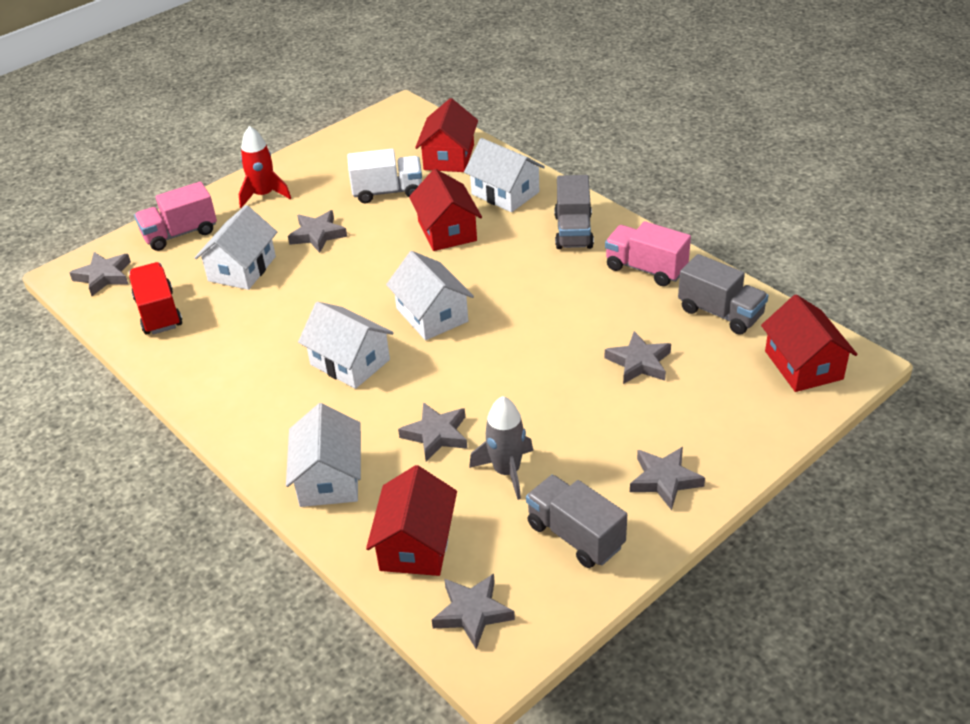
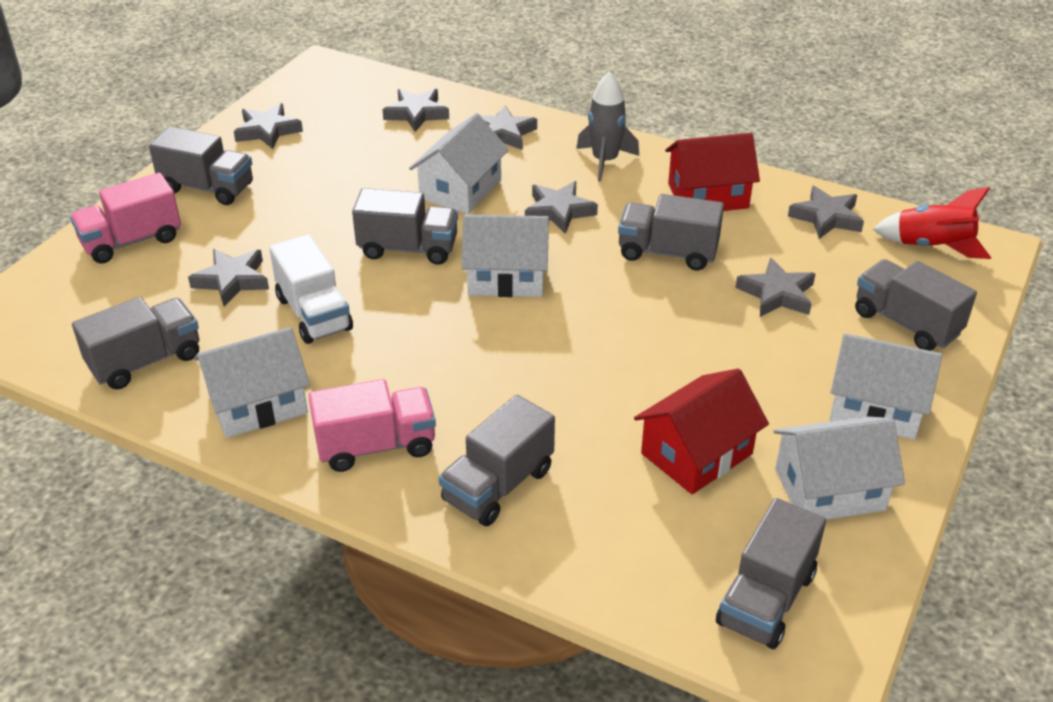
grey star: 6 -> 7
grey truck: 3 -> 7
red house: 4 -> 2
red truck: 1 -> 0

